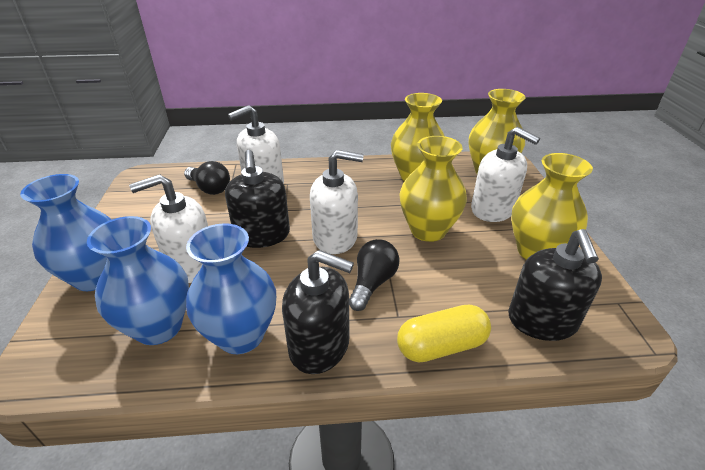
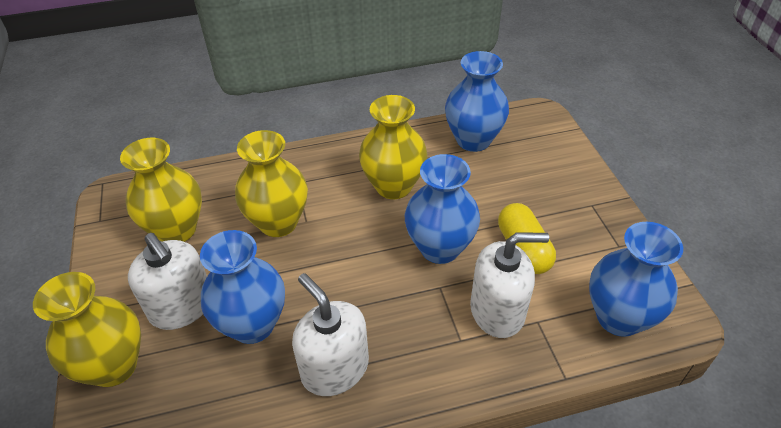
black light bulb: 2 -> 0
black soap dispenser: 3 -> 0
blue vase: 3 -> 4
white soap dispenser: 4 -> 3

